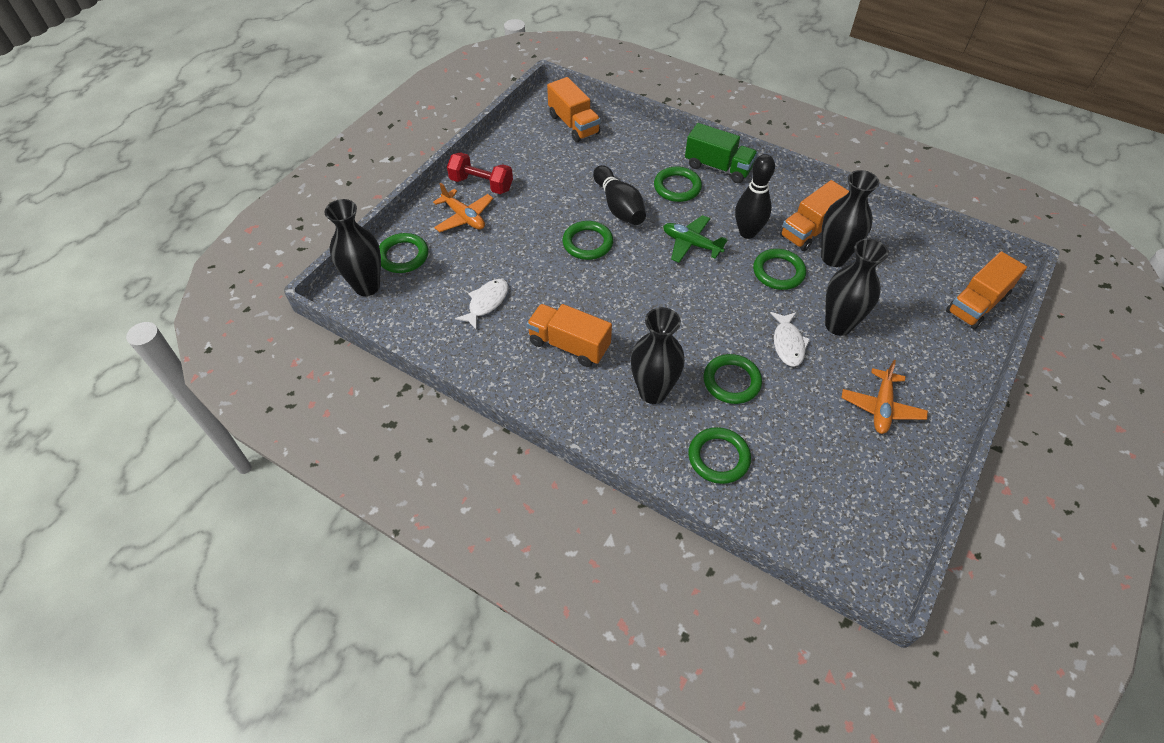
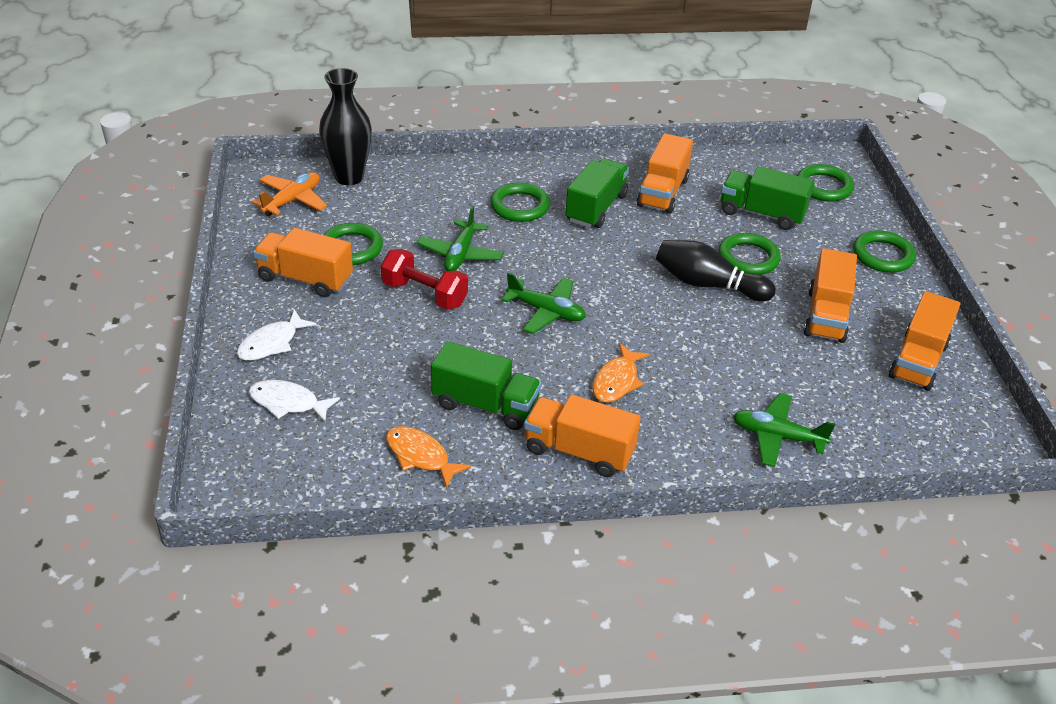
black bowling pin: 2 -> 1
black vase: 4 -> 1
green plane: 1 -> 3
green ring: 6 -> 5
green truck: 1 -> 3
orange fish: 0 -> 2
orange plane: 2 -> 1
orange truck: 4 -> 5

